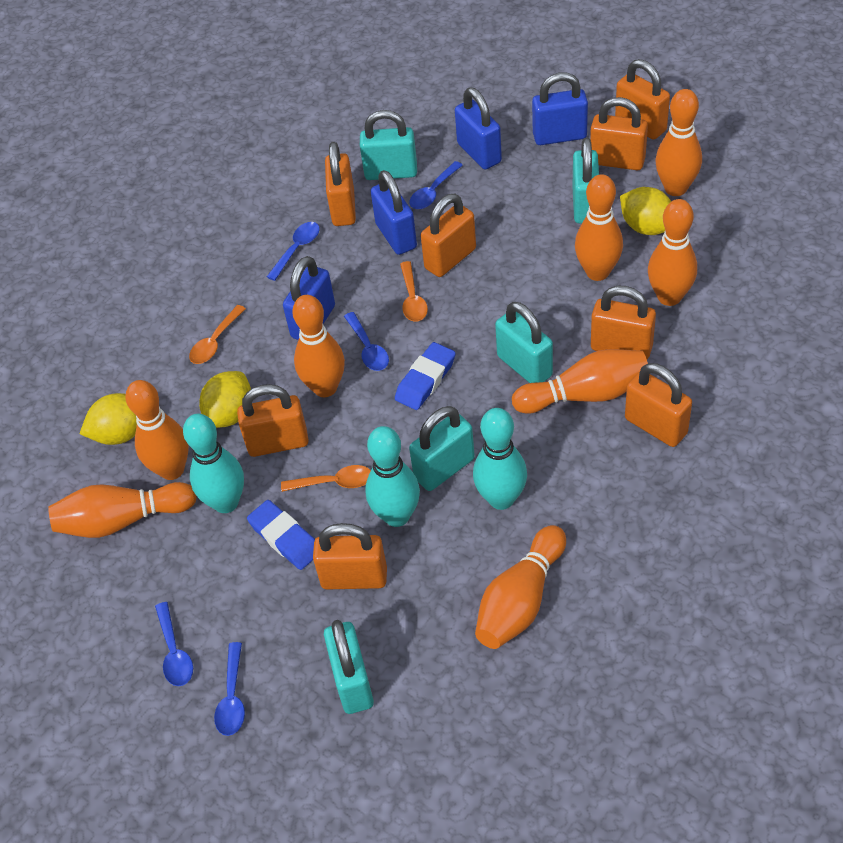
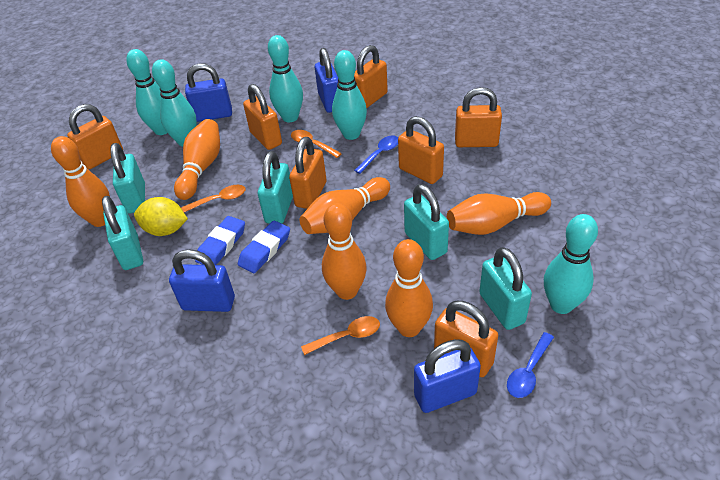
blue spoon: 5 -> 2
orange bowling pin: 8 -> 6
orange padlock: 8 -> 7
turquoise bowling pin: 3 -> 5
yellow lemon: 3 -> 1

